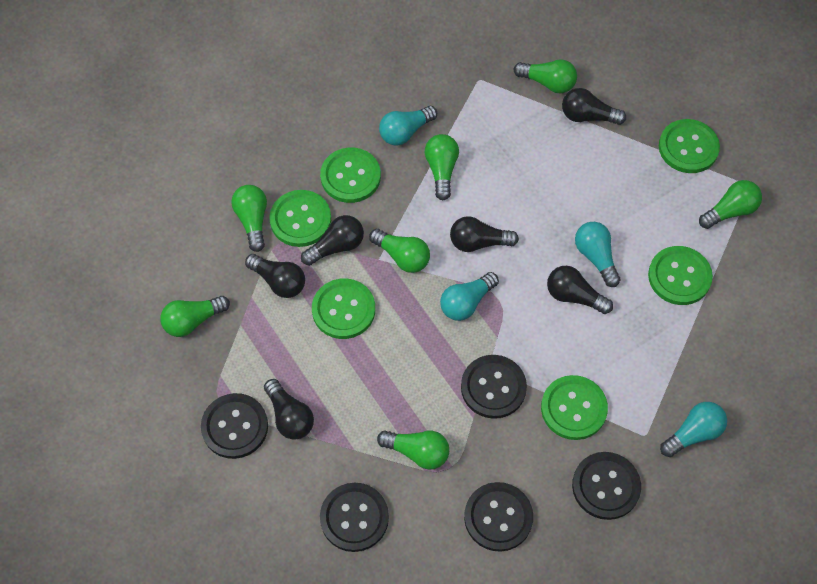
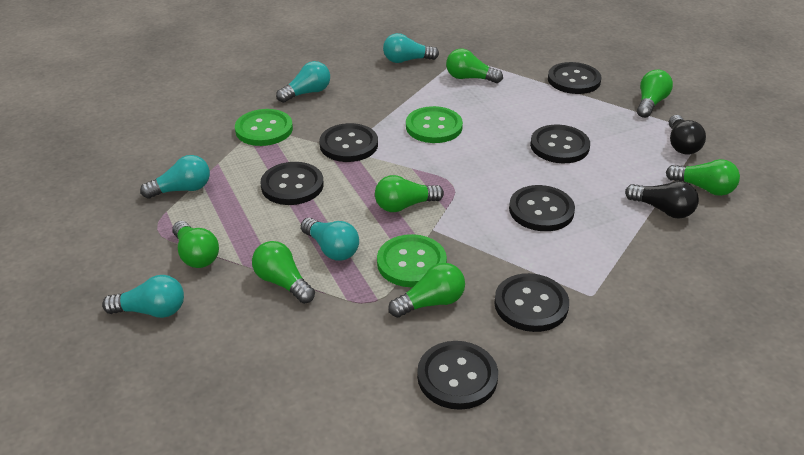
black button: 5 -> 7
black light bulb: 6 -> 2
green button: 6 -> 3
turquoise light bulb: 4 -> 5

